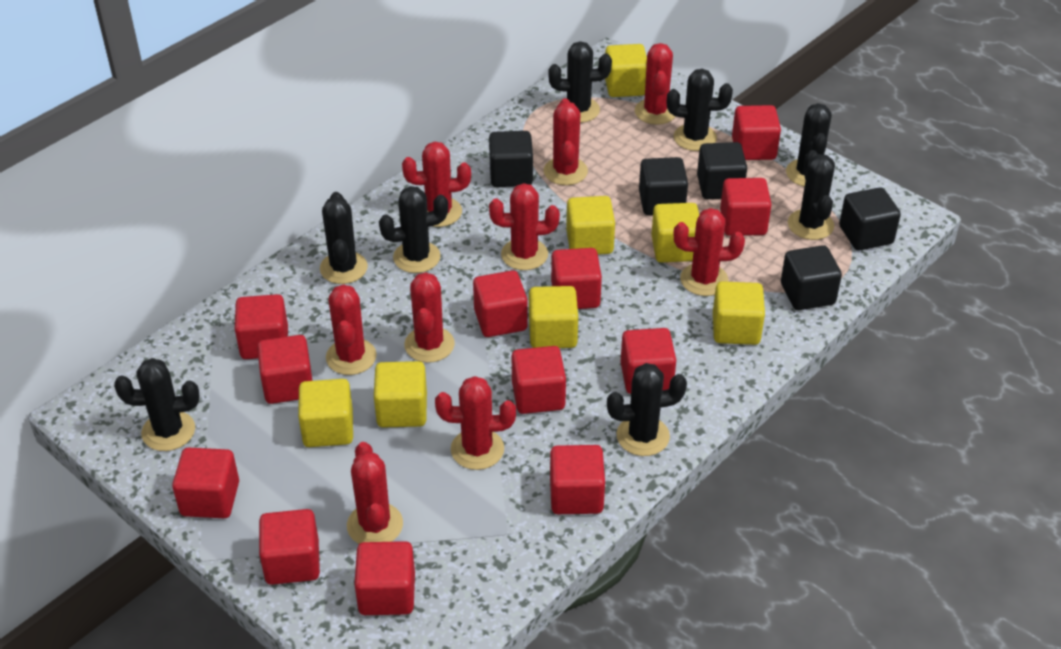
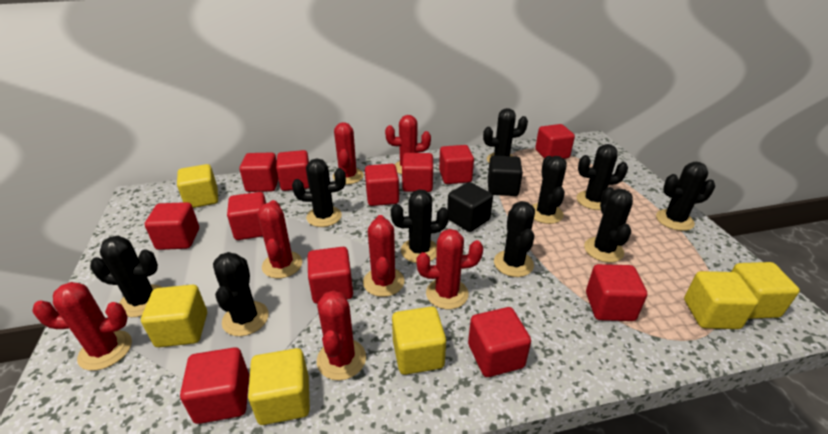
black cactus: 8 -> 10
black cube: 5 -> 2
red cactus: 9 -> 7
yellow cube: 7 -> 6

